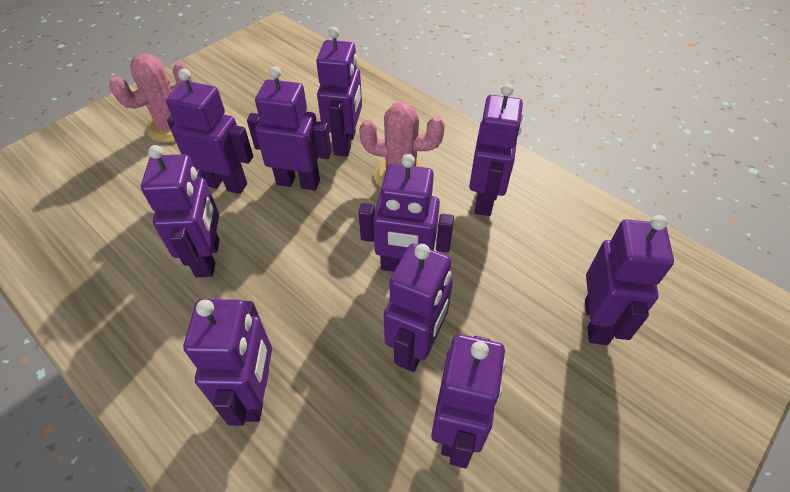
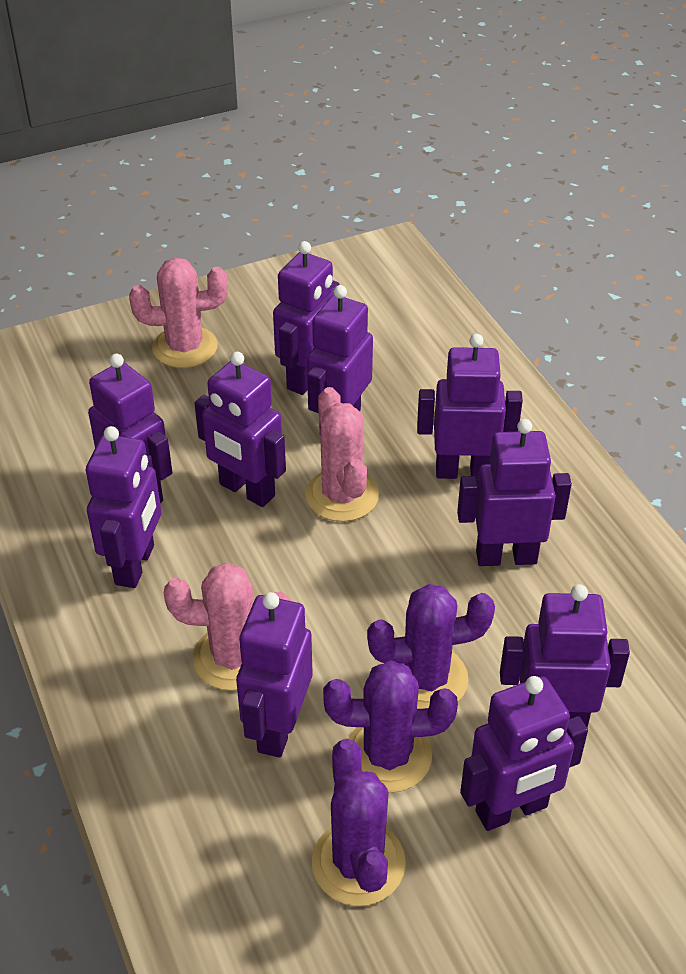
pink cactus: 2 -> 3
purple cactus: 0 -> 3

